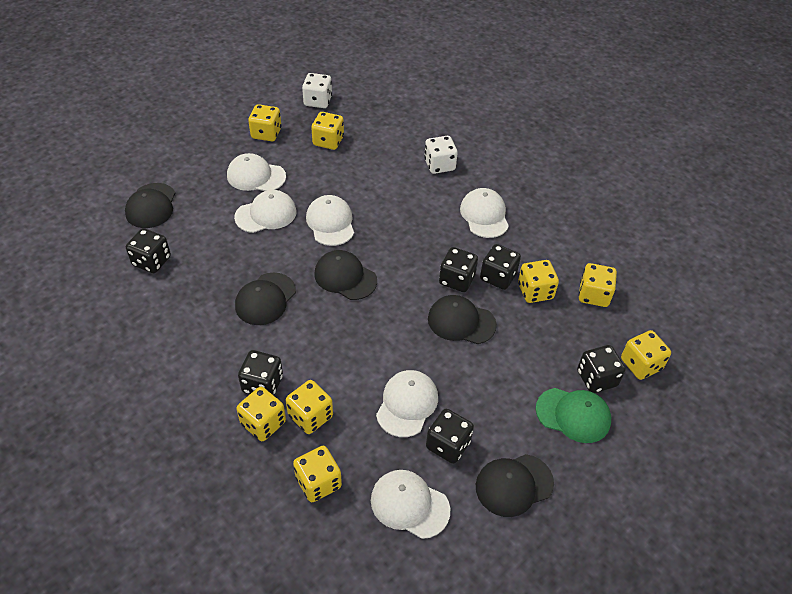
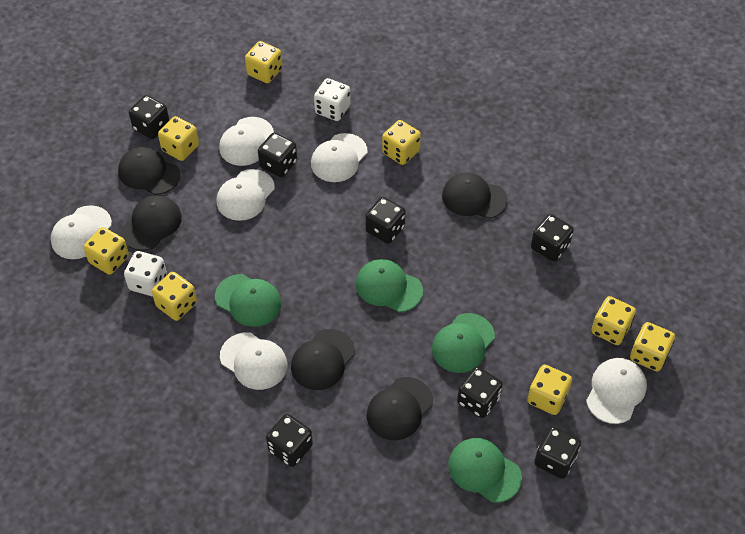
black dice: 6 -> 7
green cap: 1 -> 4

